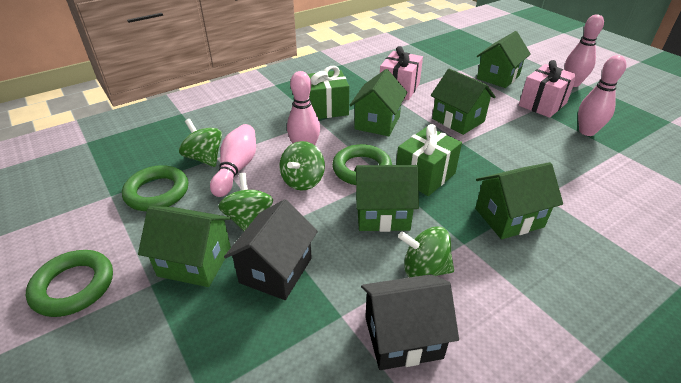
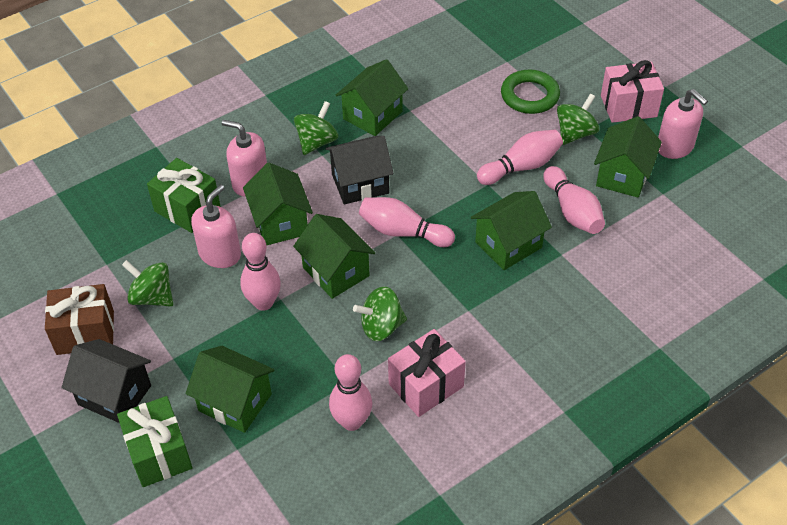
brown gift: 0 -> 1
green ring: 3 -> 1
pink bowling pin: 4 -> 5
pink soap dispenser: 0 -> 3

